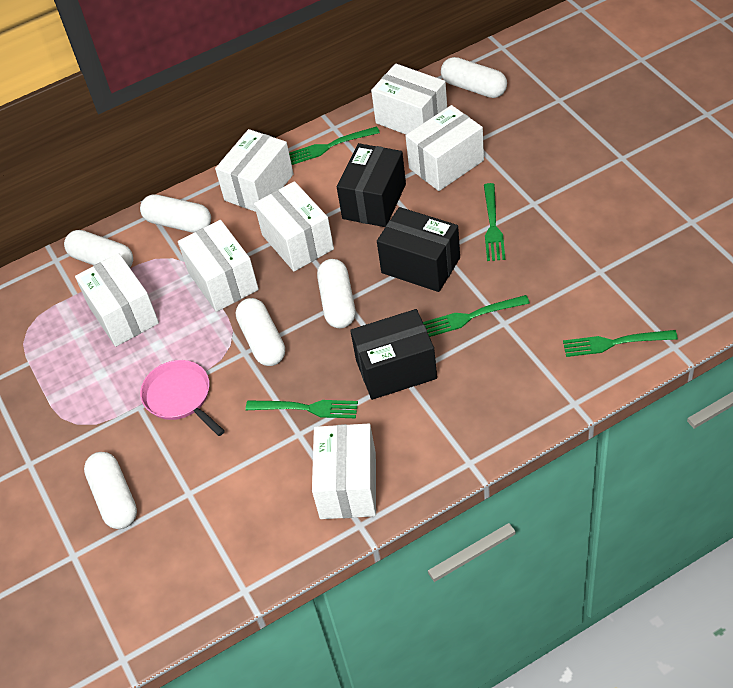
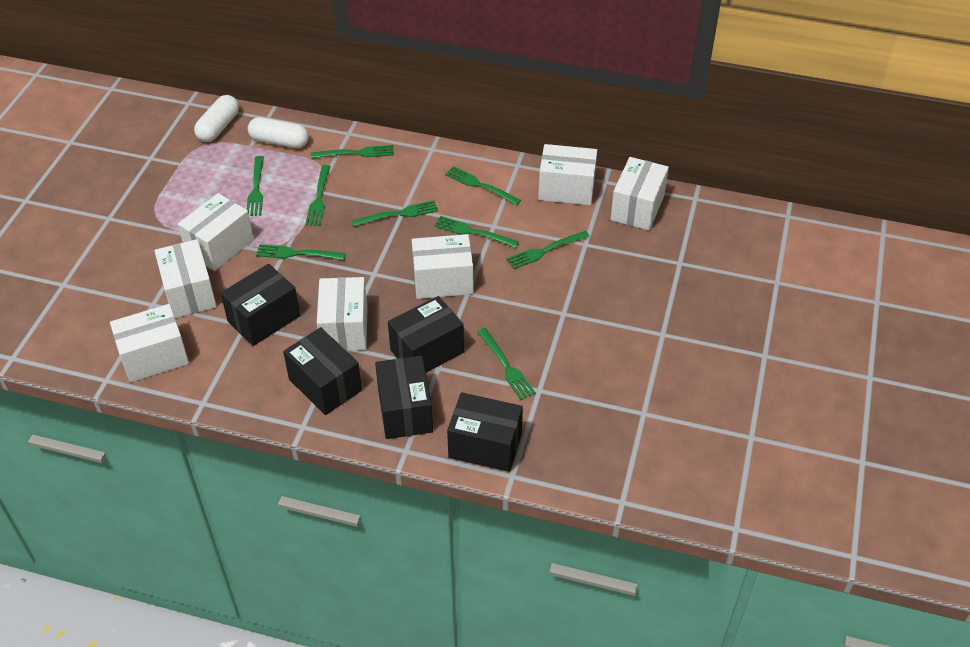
black box: 3 -> 5
green fork: 5 -> 9
pink pan: 1 -> 0
white capsule: 6 -> 2

